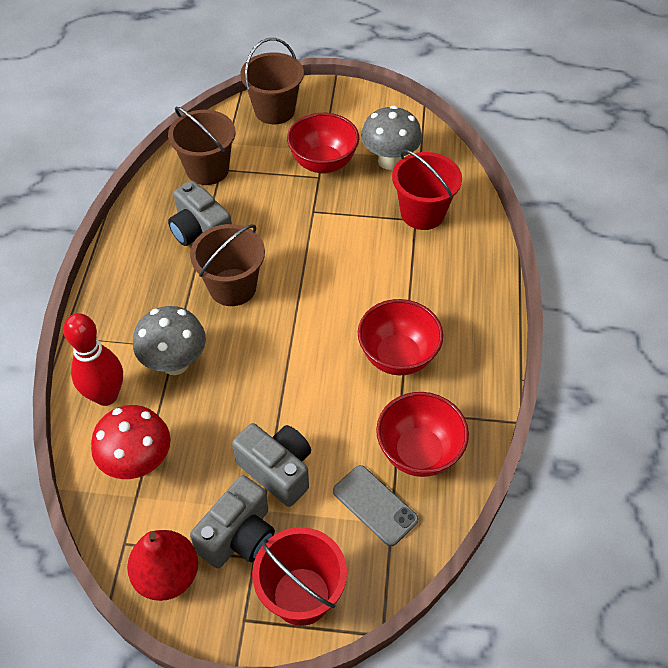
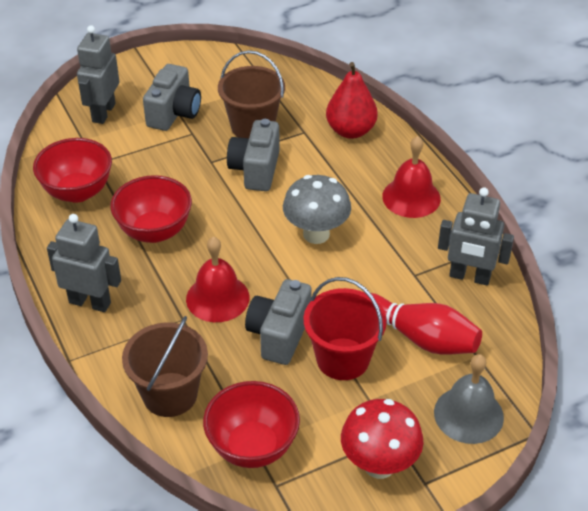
brown bucket: 3 -> 2
grey bell: 0 -> 1
grey mushroom: 2 -> 1
grey phone: 1 -> 0
grey robot: 0 -> 3
red bell: 0 -> 2
red bucket: 2 -> 1

